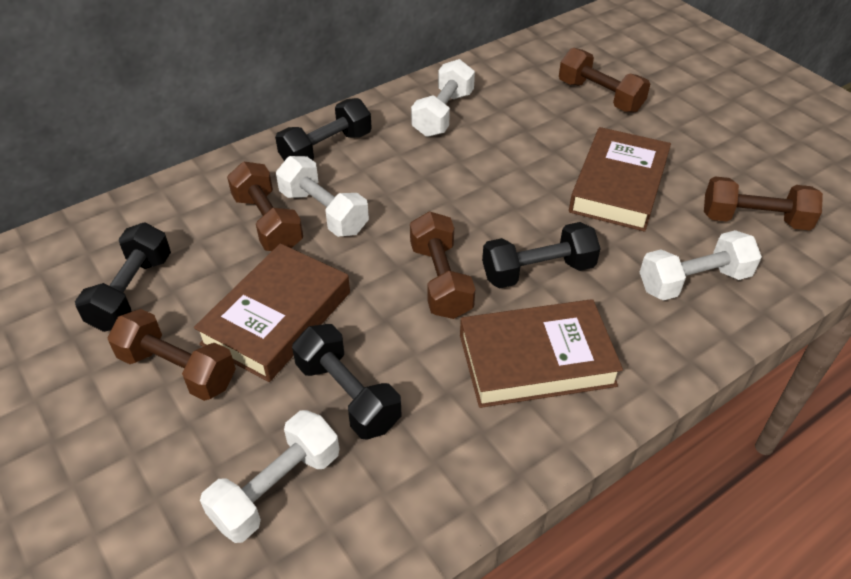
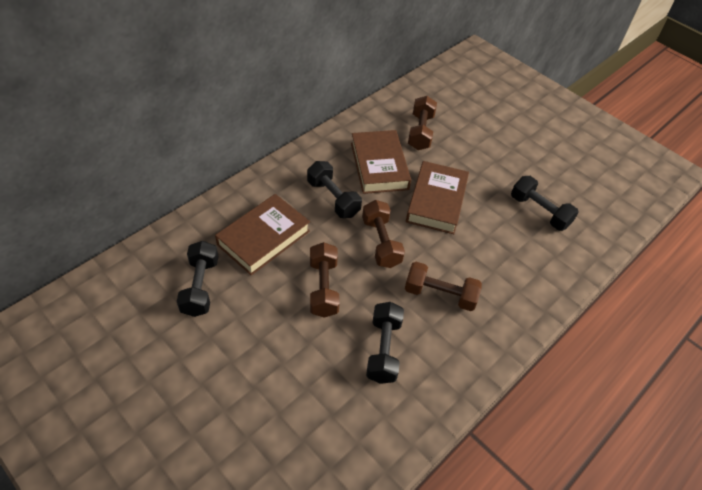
brown dumbbell: 5 -> 4
white dumbbell: 4 -> 0

